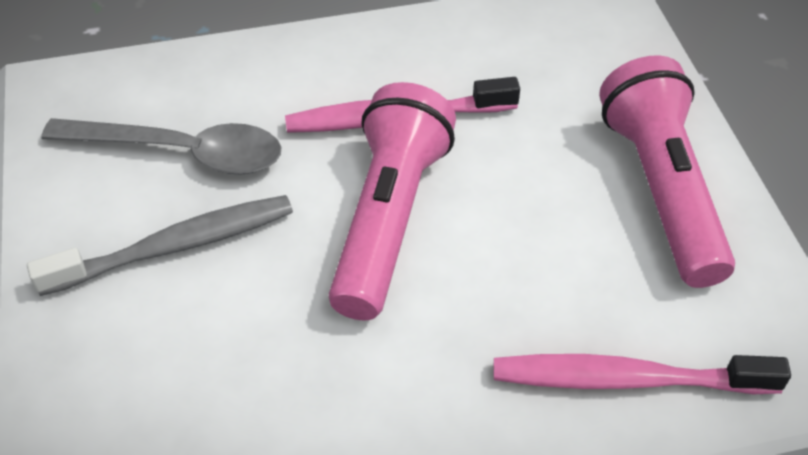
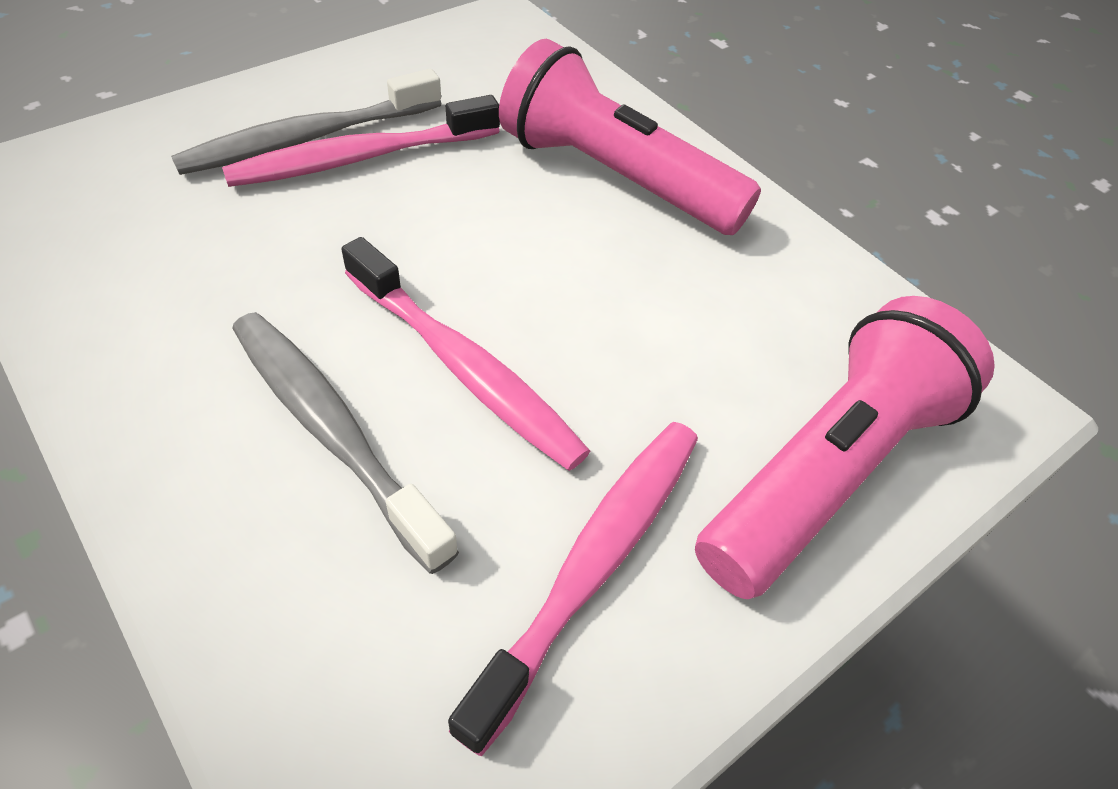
grey spoon: 1 -> 0
grey toothbrush: 1 -> 2
pink toothbrush: 2 -> 3

